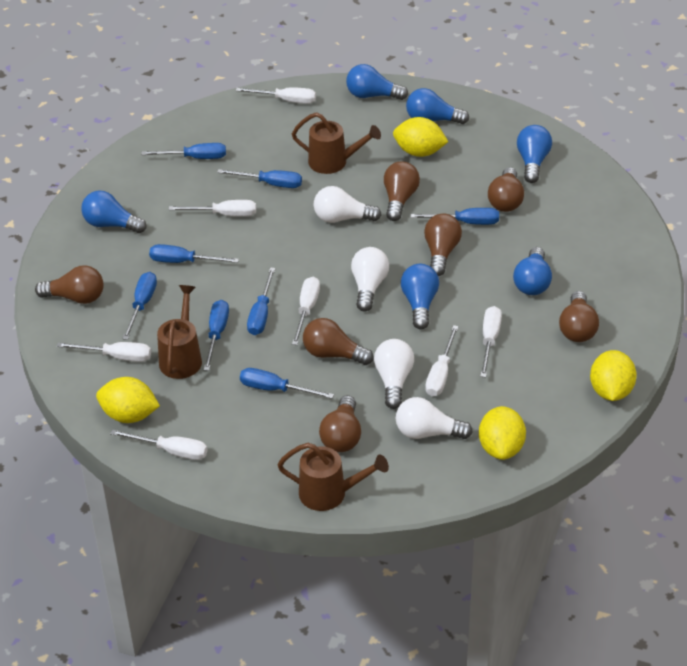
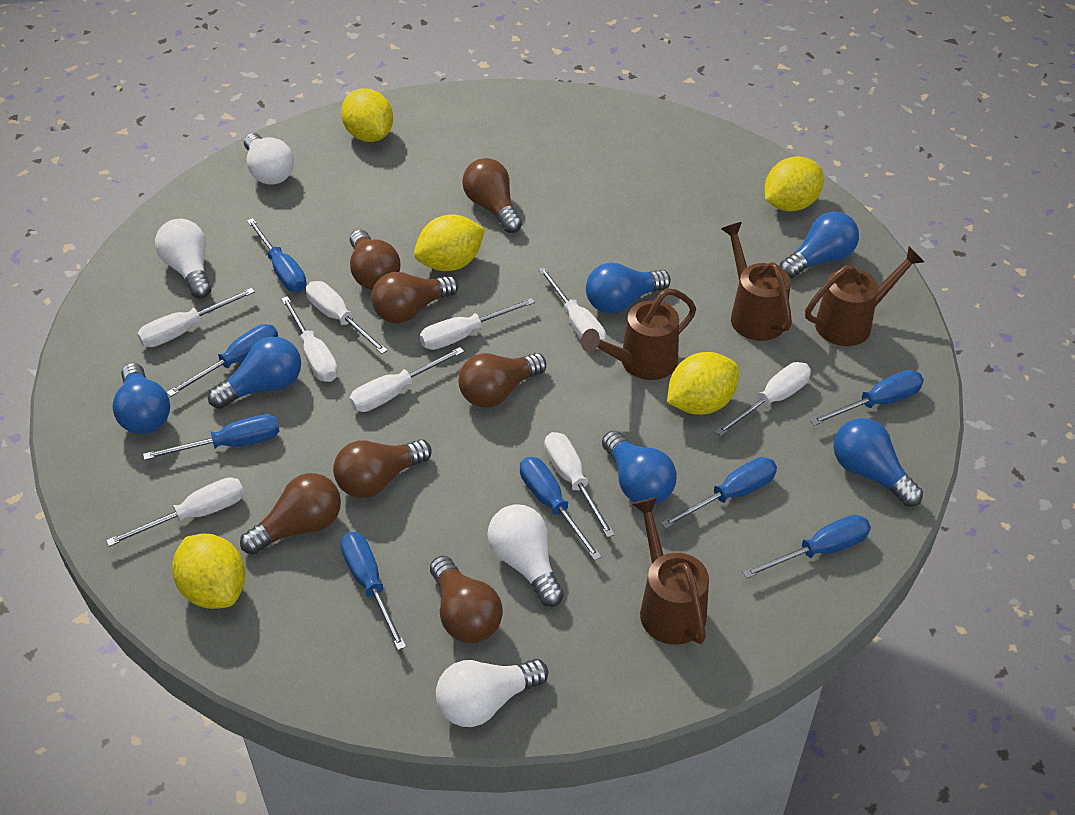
brown watering can: 3 -> 4
white screwdriver: 7 -> 9
yellow lemon: 4 -> 5

